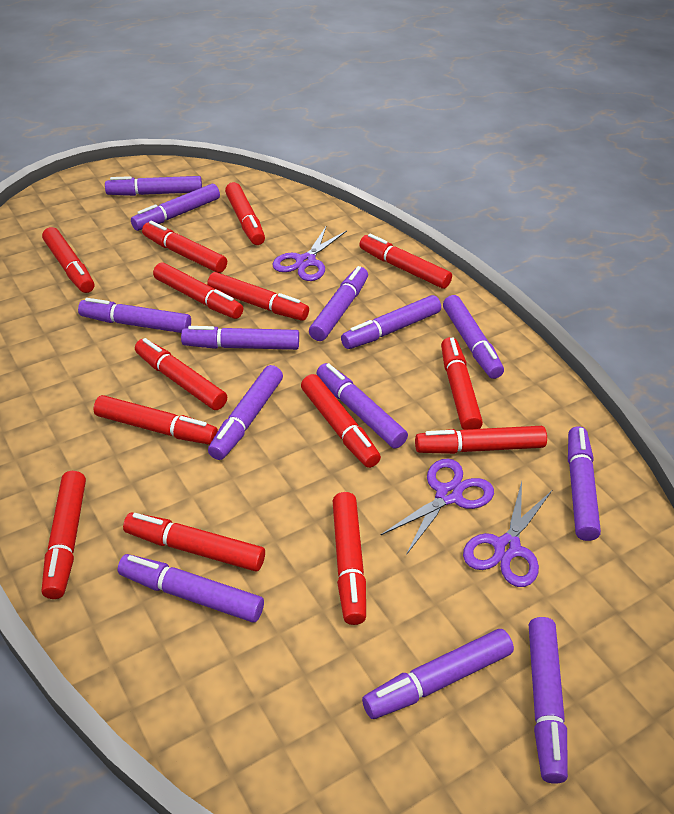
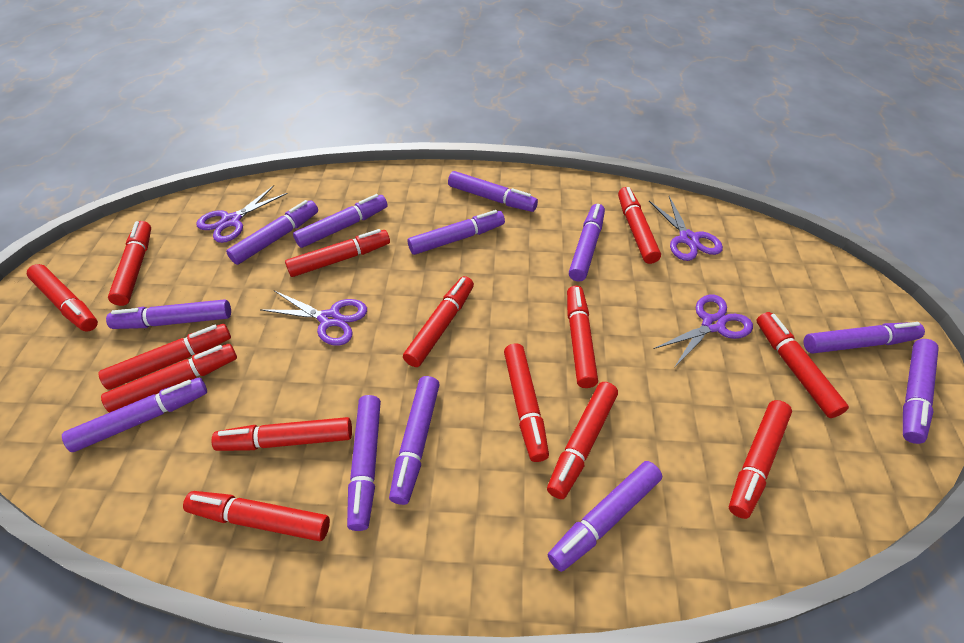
purple marker: 13 -> 12
purple scissors: 3 -> 4

